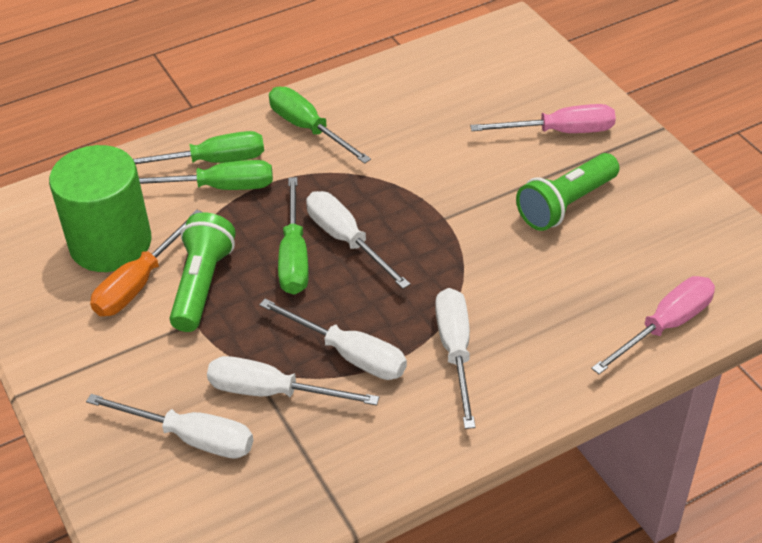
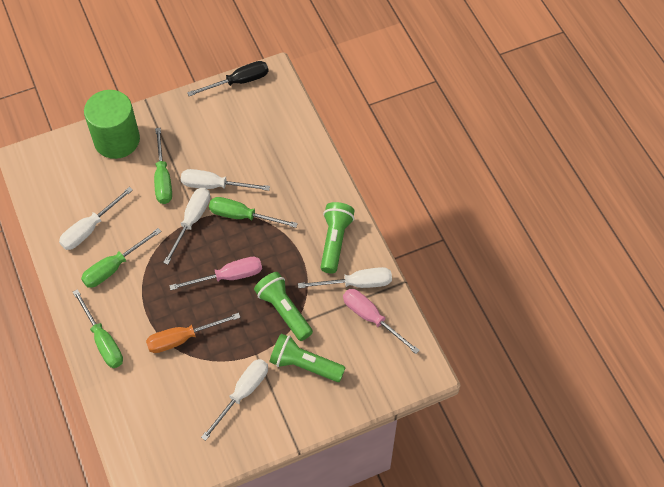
black screwdriver: 0 -> 1
green flashlight: 2 -> 3

